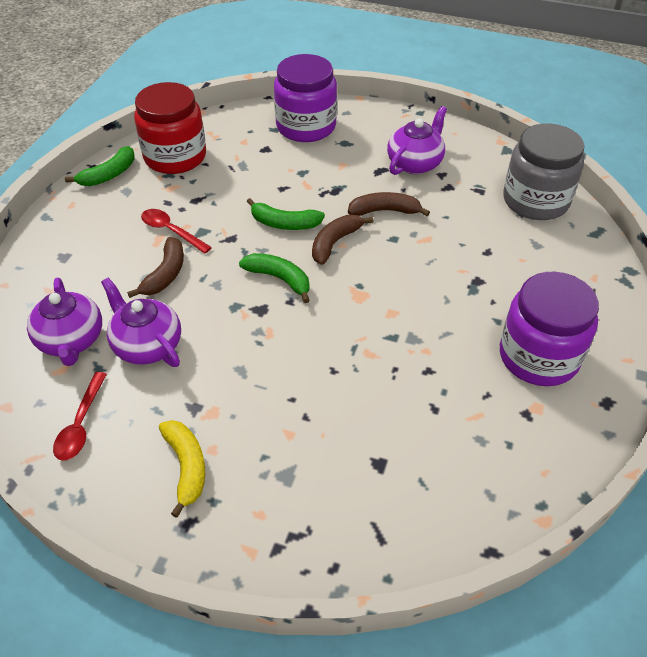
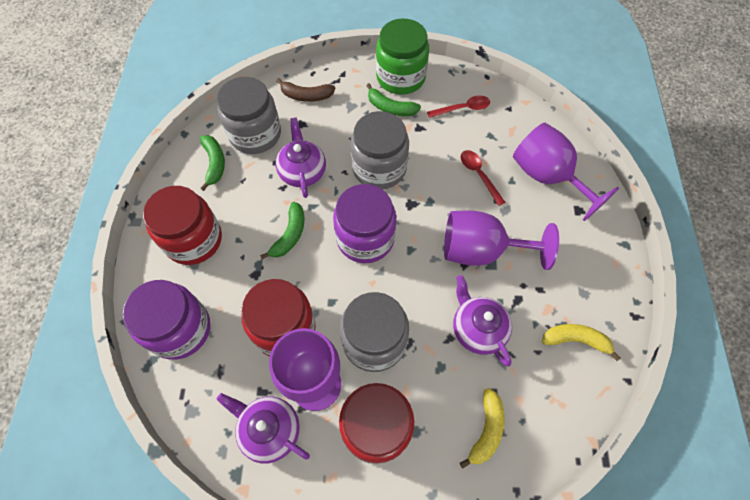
brown banana: 3 -> 1
green jar: 0 -> 1
grey jar: 1 -> 3
purple goblet: 0 -> 3
red jar: 1 -> 3
yellow banana: 1 -> 2

